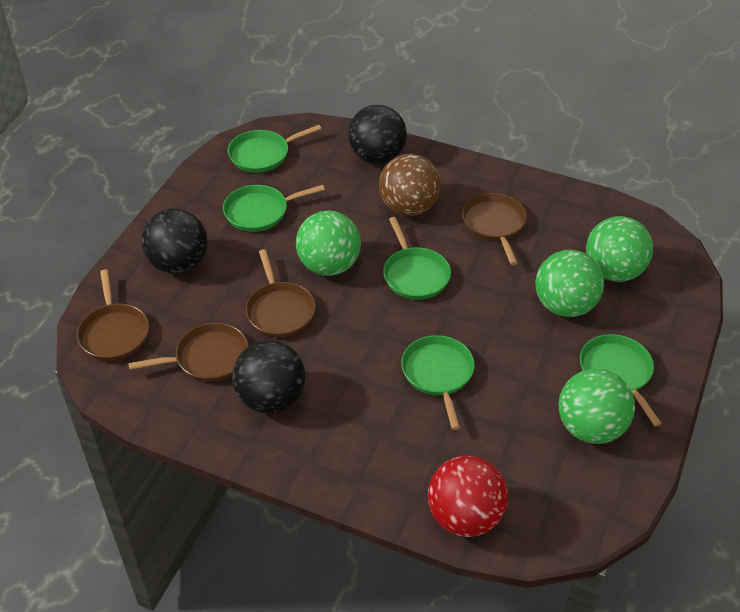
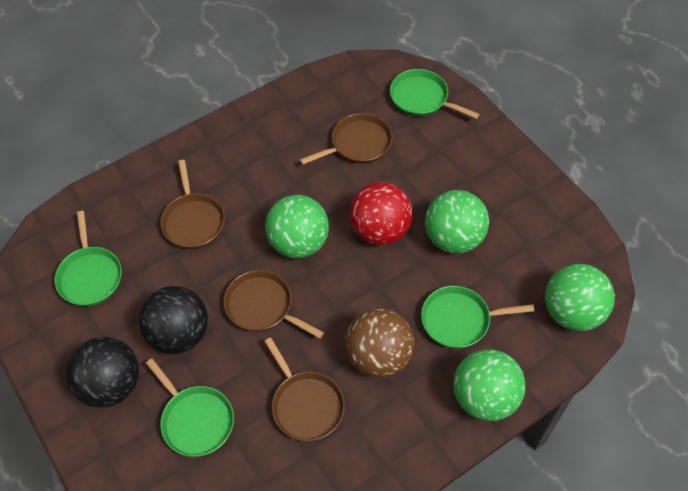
black ball: 3 -> 2
green pan: 5 -> 4

